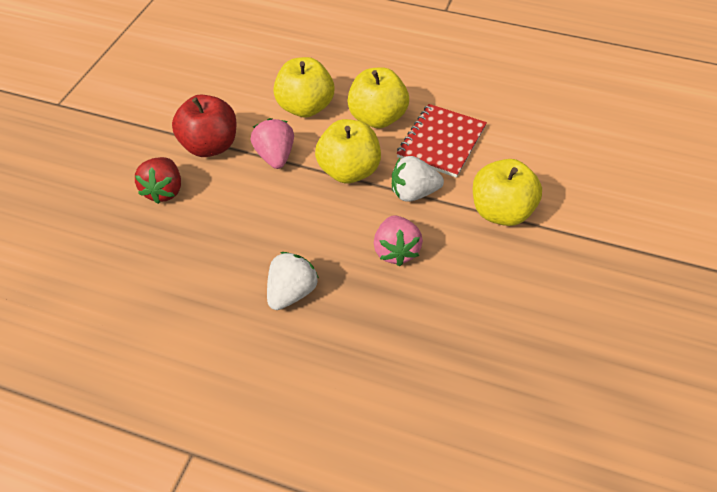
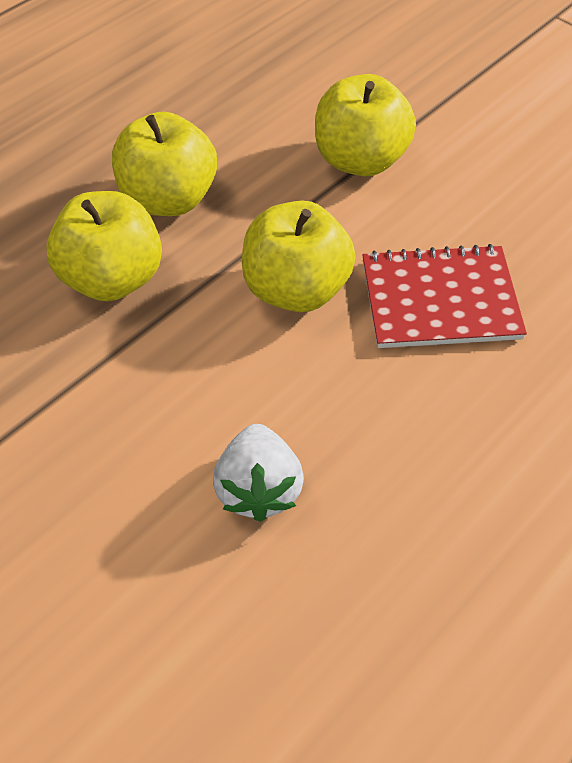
pink strawberry: 2 -> 0
red apple: 1 -> 0
red strawberry: 1 -> 0
white strawberry: 2 -> 1

